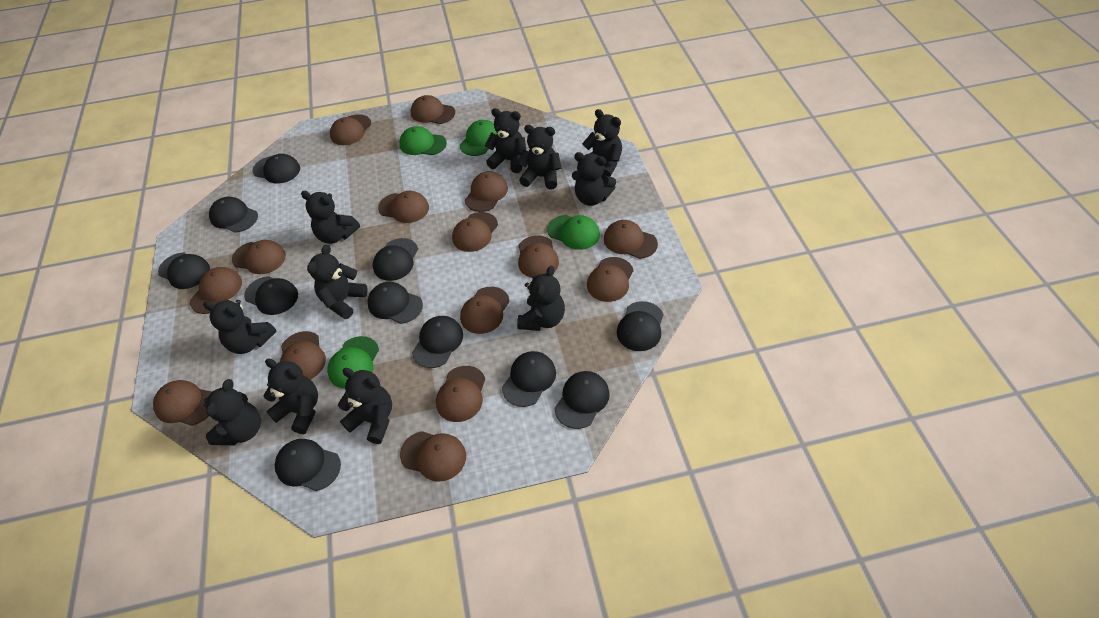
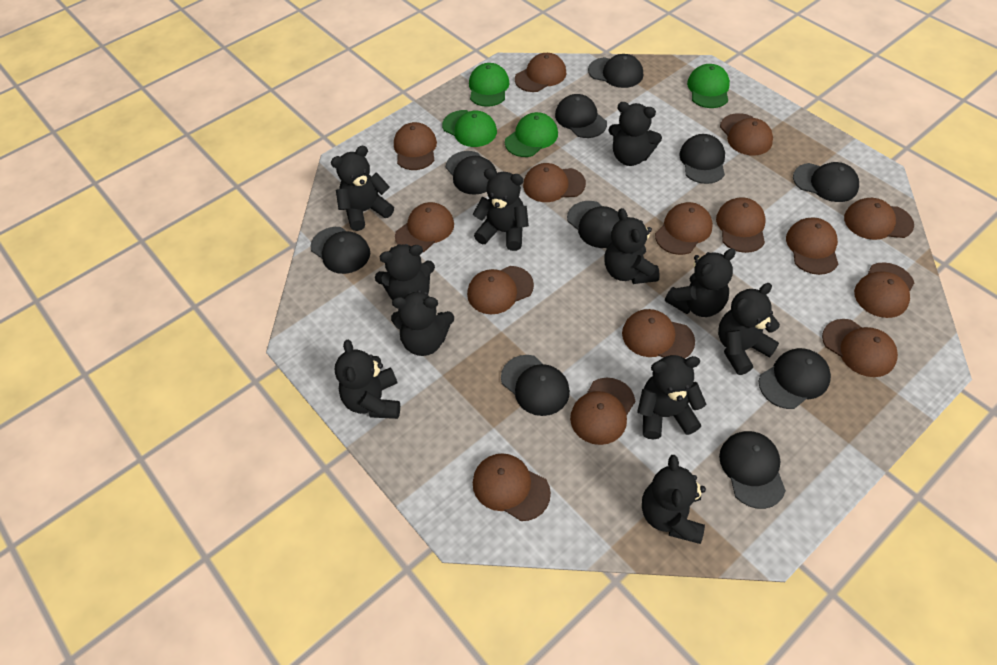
black cap: 11 -> 10

